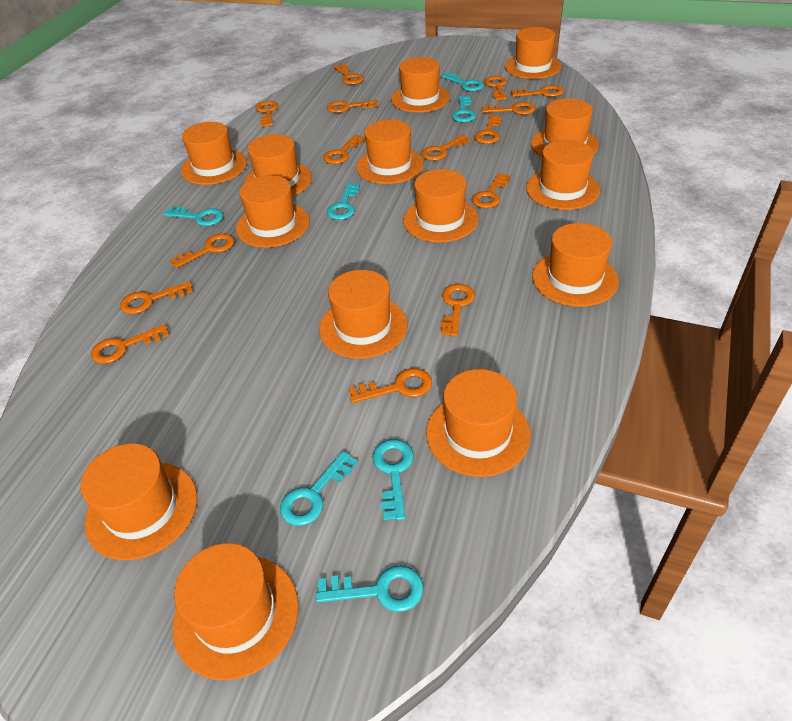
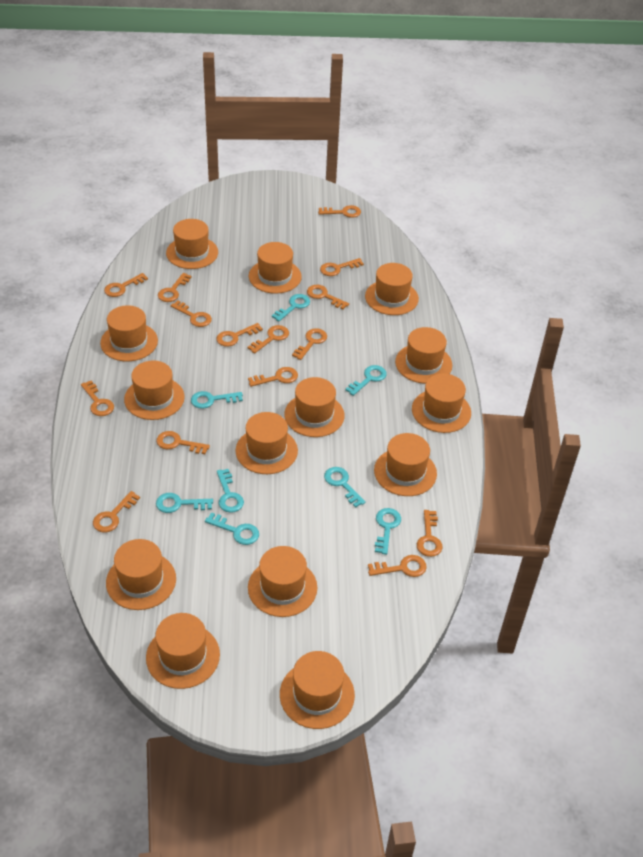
turquoise key: 7 -> 8

